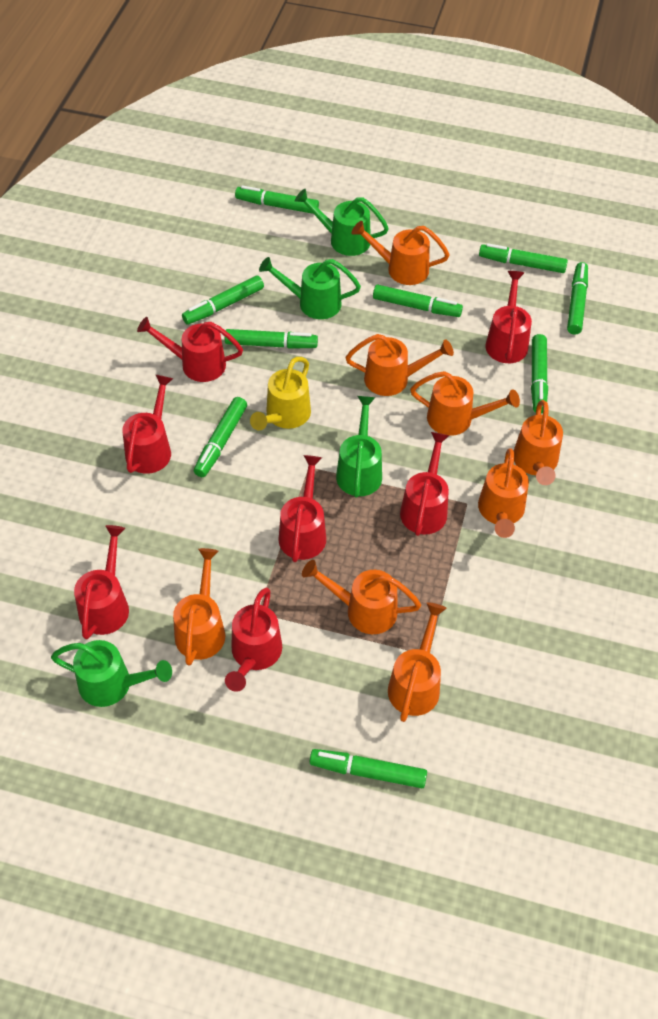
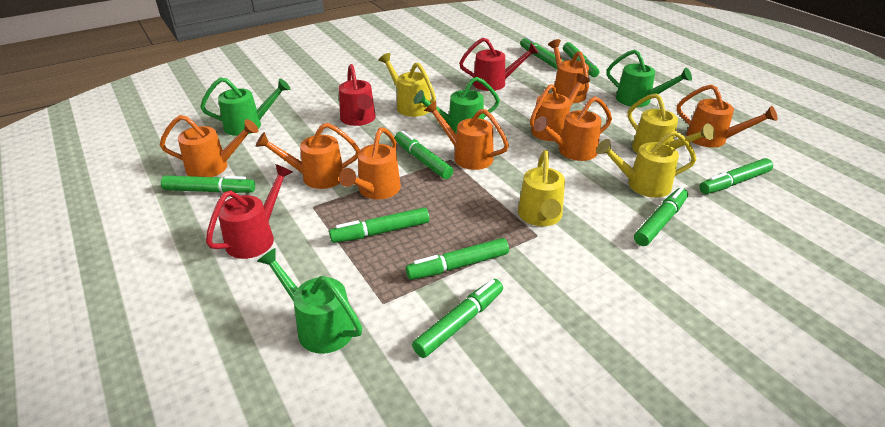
red watering can: 7 -> 3
yellow watering can: 1 -> 4

